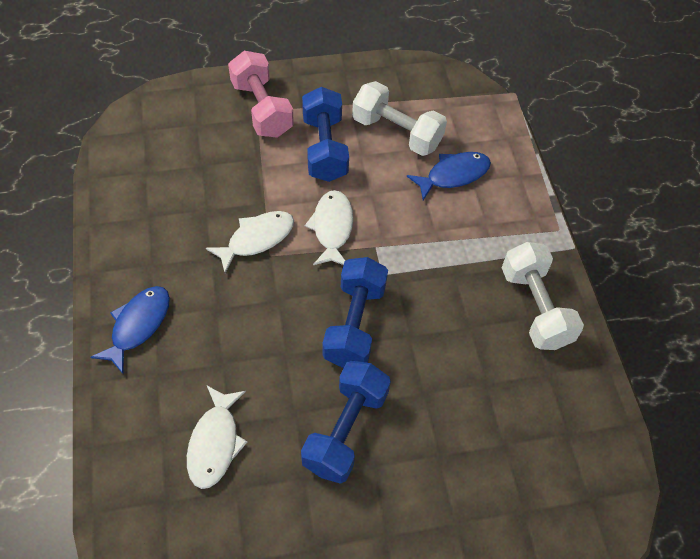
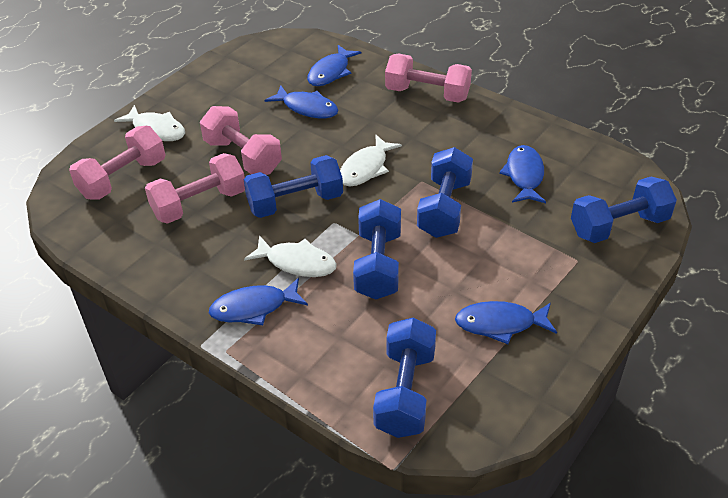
blue dumbbell: 3 -> 5
blue fish: 2 -> 5
pink dumbbell: 1 -> 4
white dumbbell: 2 -> 0

